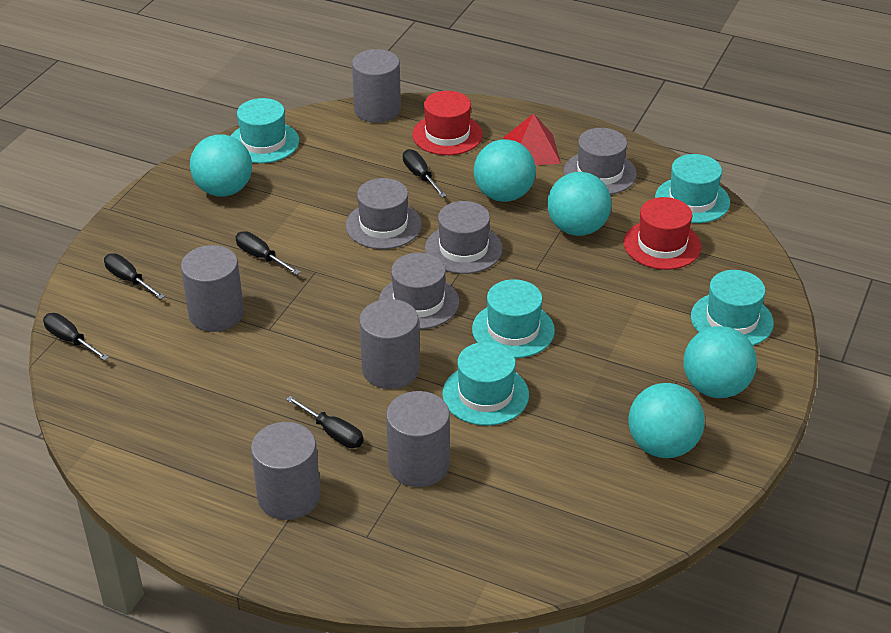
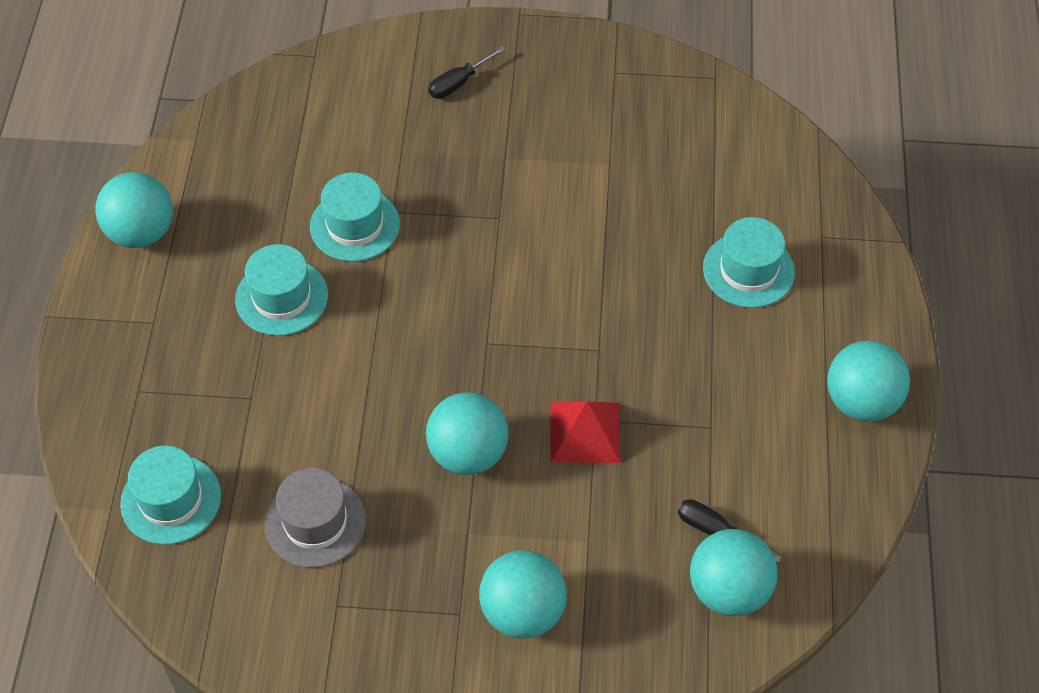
black screwdriver: 5 -> 2
grey cylinder: 5 -> 0
grey hat: 4 -> 1
red hat: 2 -> 0
turquoise hat: 5 -> 4

